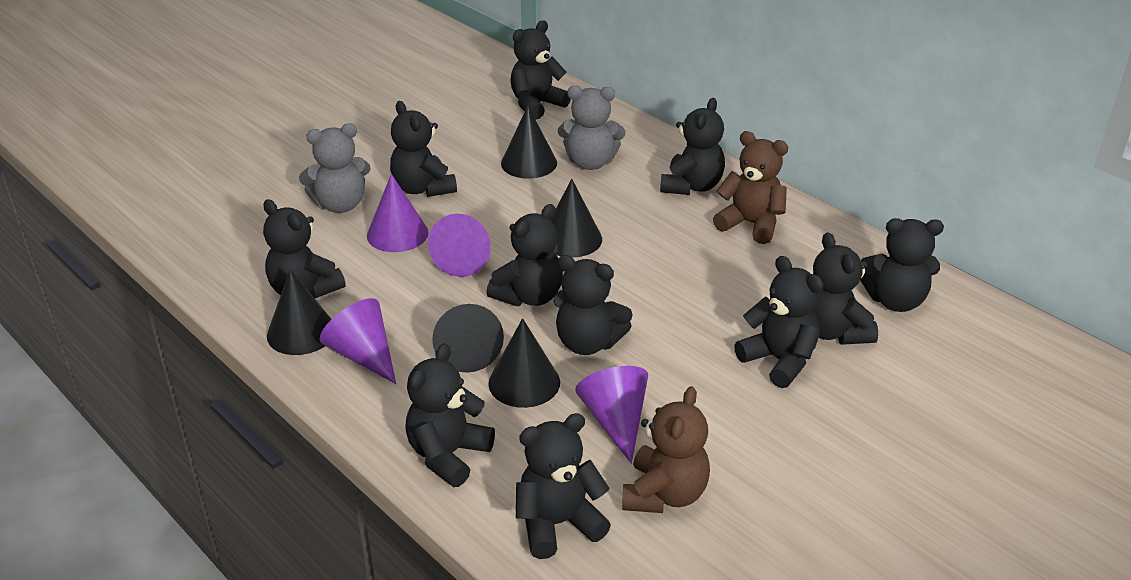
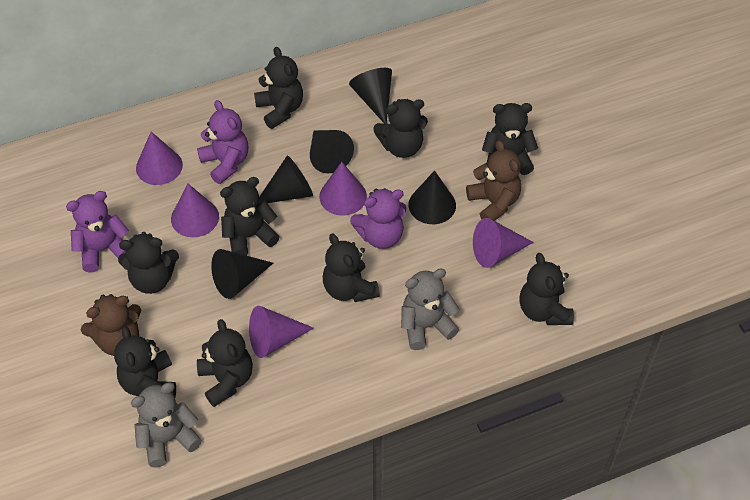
black teddy bear: 11 -> 9
purple cone: 4 -> 5
purple teddy bear: 0 -> 3

